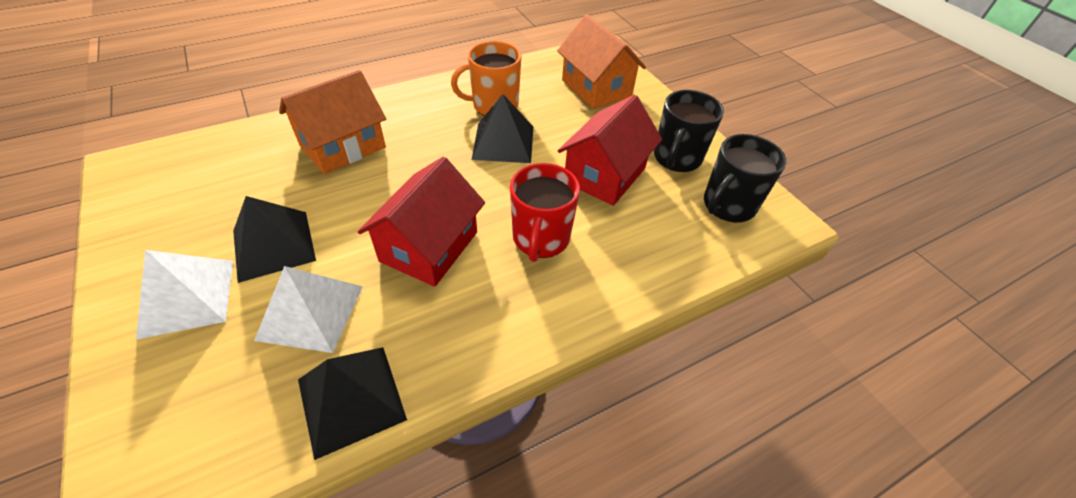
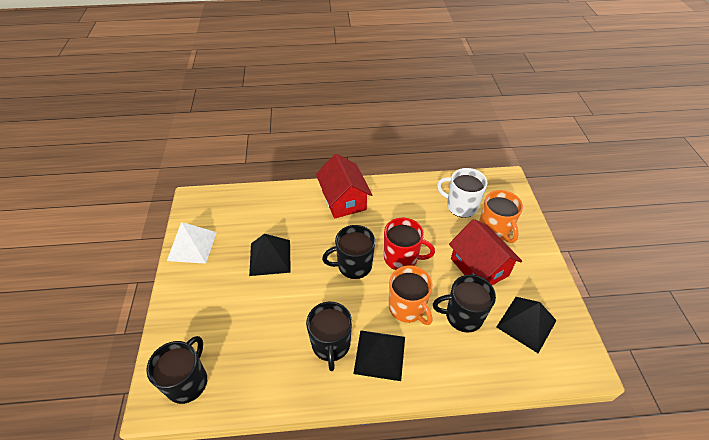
black mug: 2 -> 4
orange house: 2 -> 0
orange mug: 1 -> 2
white mug: 0 -> 1
white pyramid: 2 -> 1

